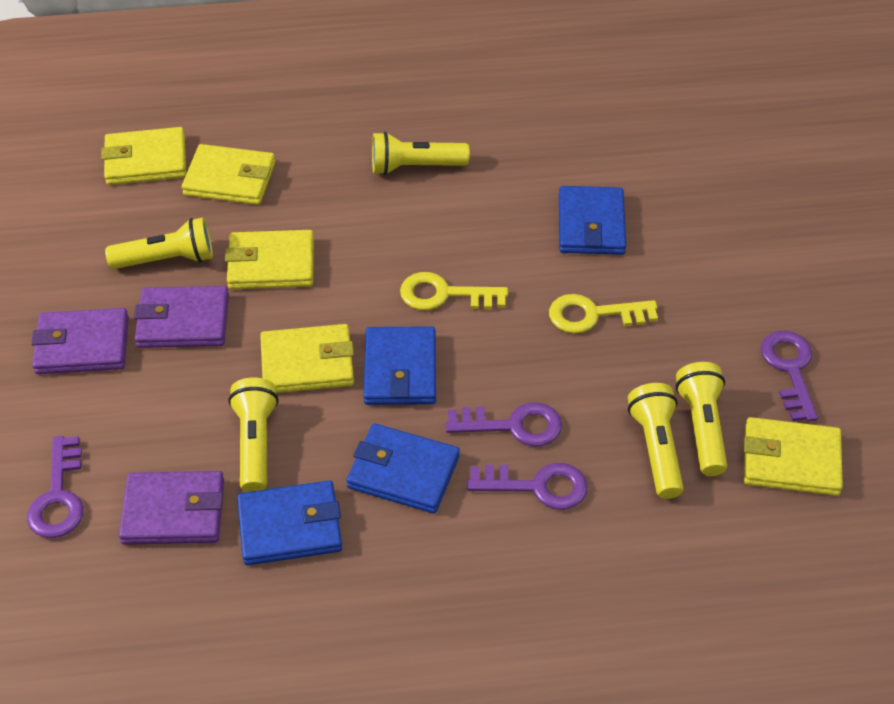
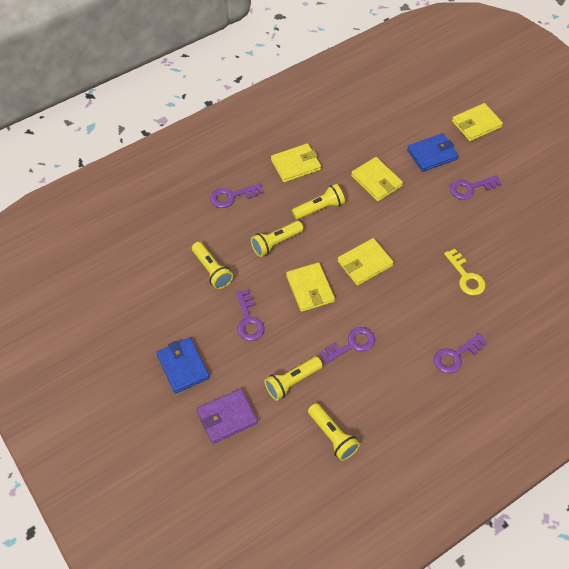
blue wallet: 4 -> 2
purple key: 4 -> 5
purple wallet: 3 -> 1
yellow key: 2 -> 1

